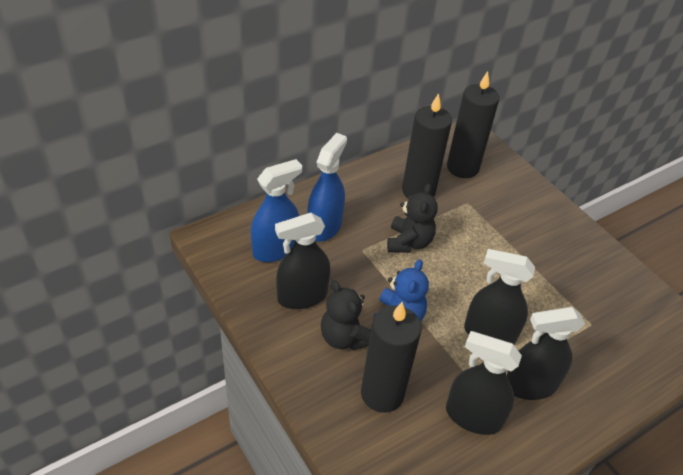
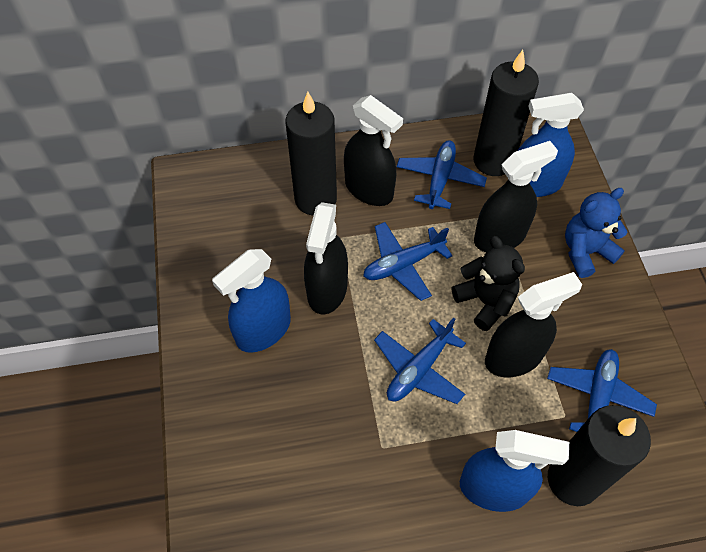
black teddy bear: 2 -> 1
blue plane: 0 -> 4
blue spray bottle: 2 -> 3

